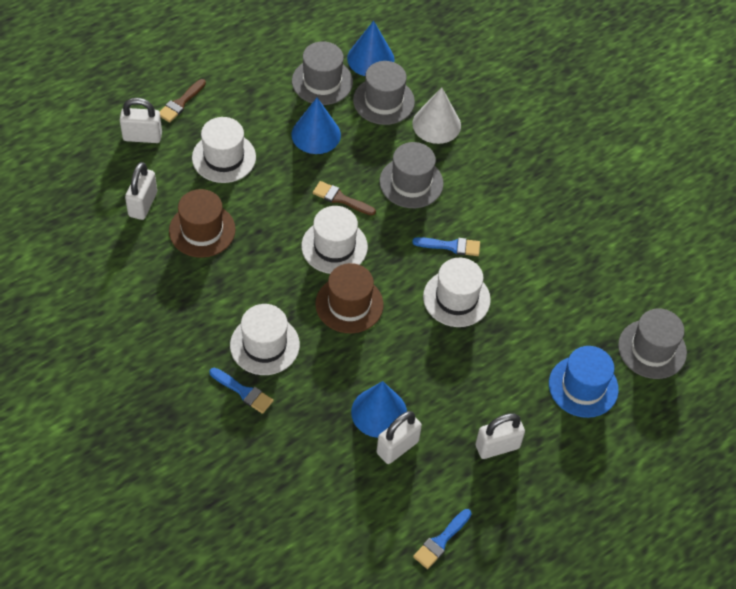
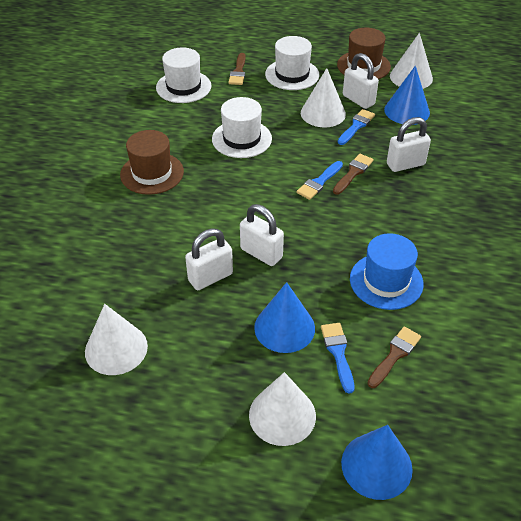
brown brush: 2 -> 3
grey hat: 4 -> 0
white cone: 1 -> 4
white hat: 4 -> 3

